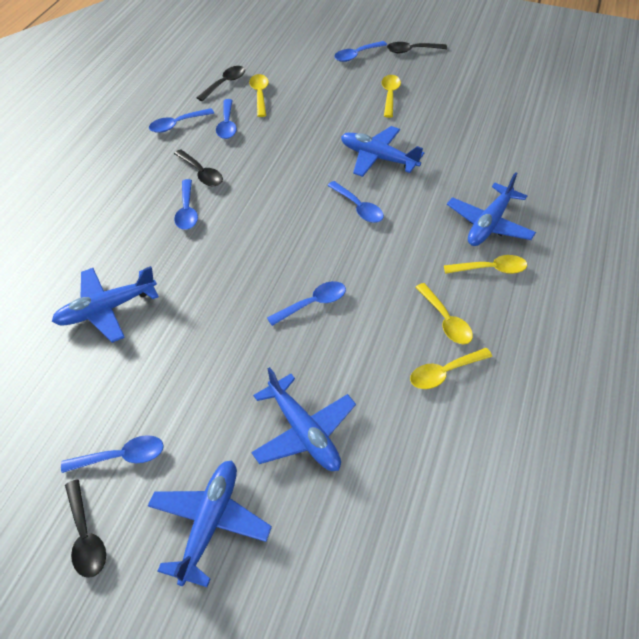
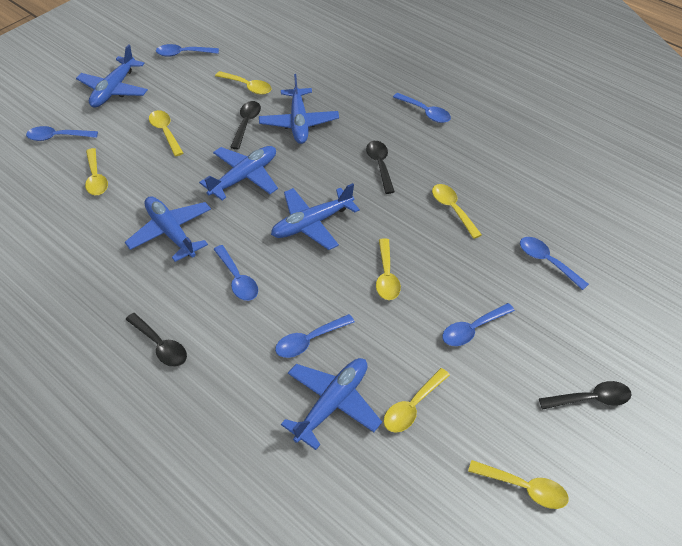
blue plane: 5 -> 6
yellow spoon: 5 -> 7

